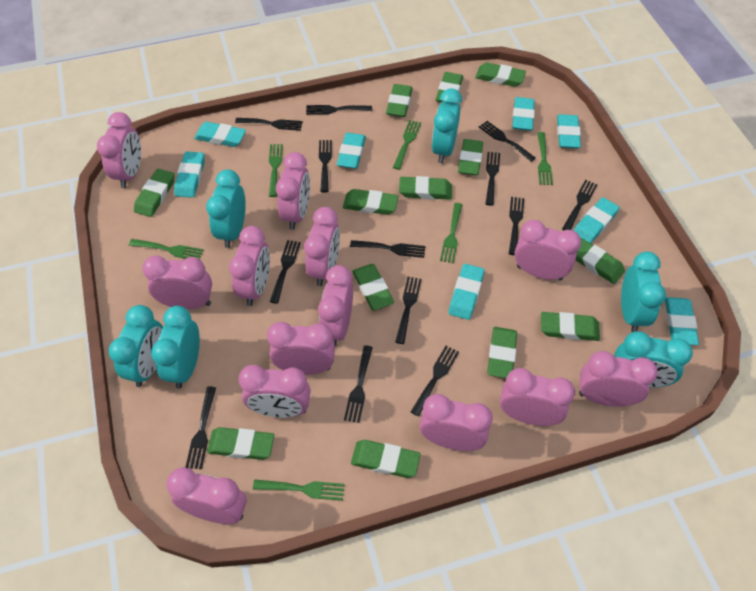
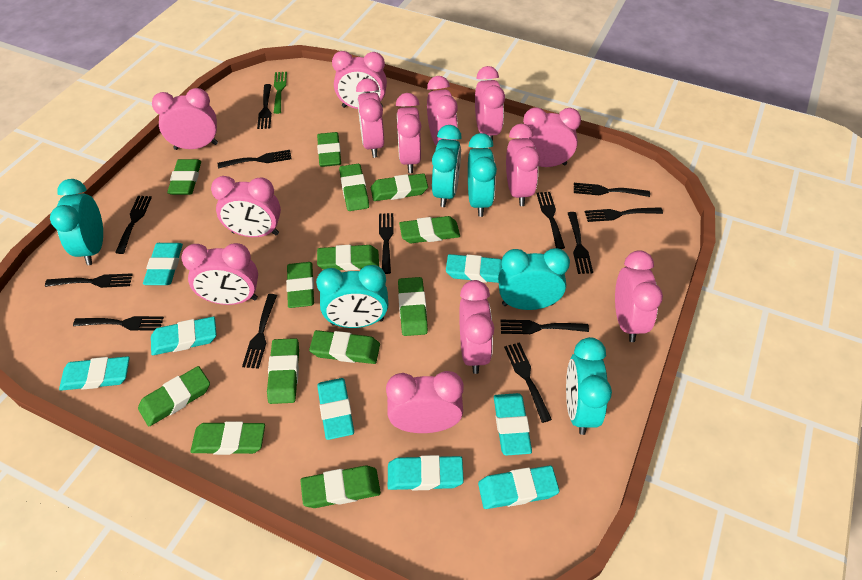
green fork: 6 -> 1

